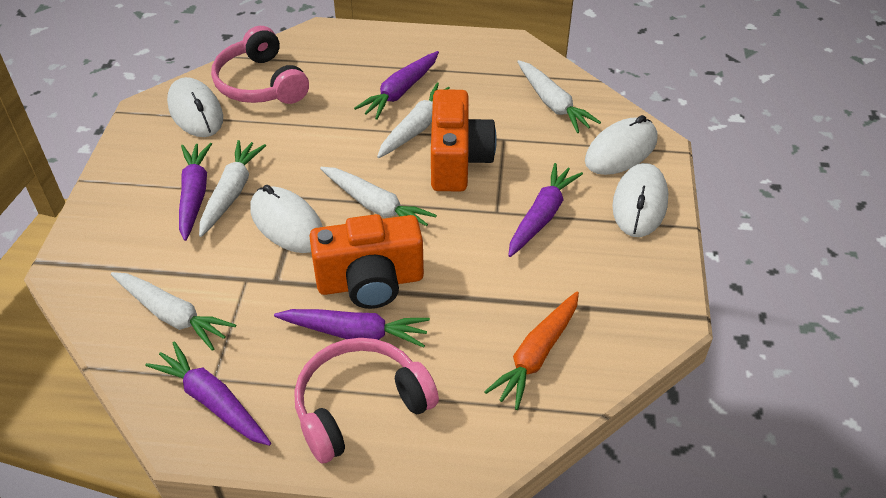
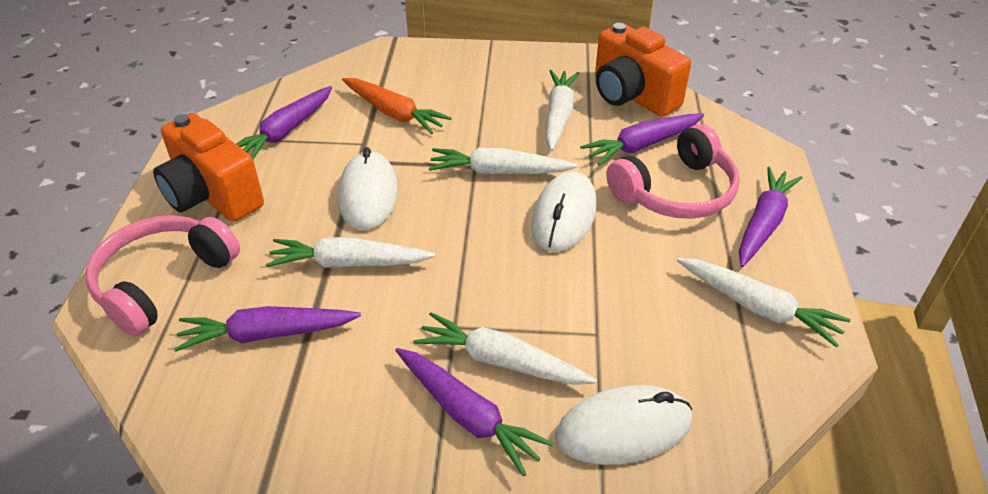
white mouse: 4 -> 3

